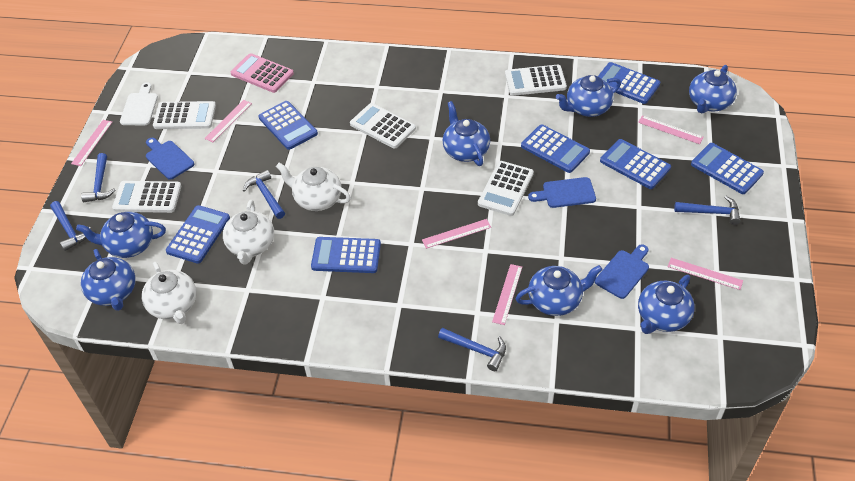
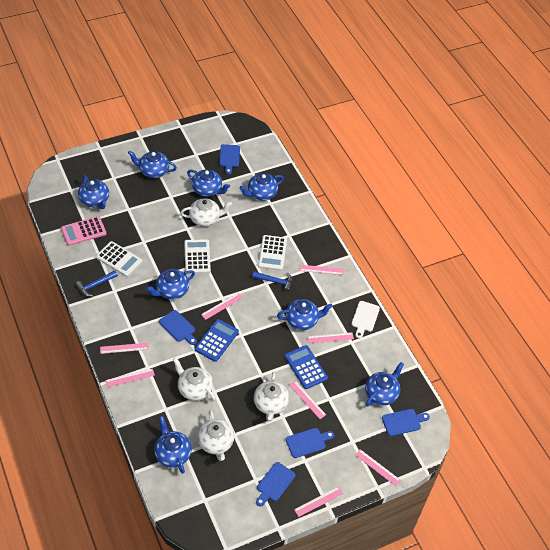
blue calculator: 7 -> 2
blue cutting board: 3 -> 5
blue hammer: 5 -> 2
blue teapot: 7 -> 8
pink ruler: 6 -> 8
white calculator: 5 -> 3
white teapot: 3 -> 4

